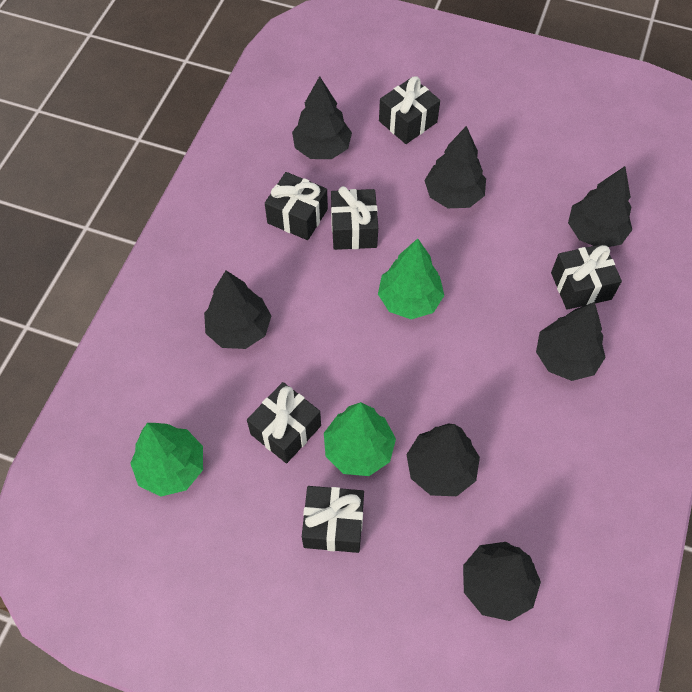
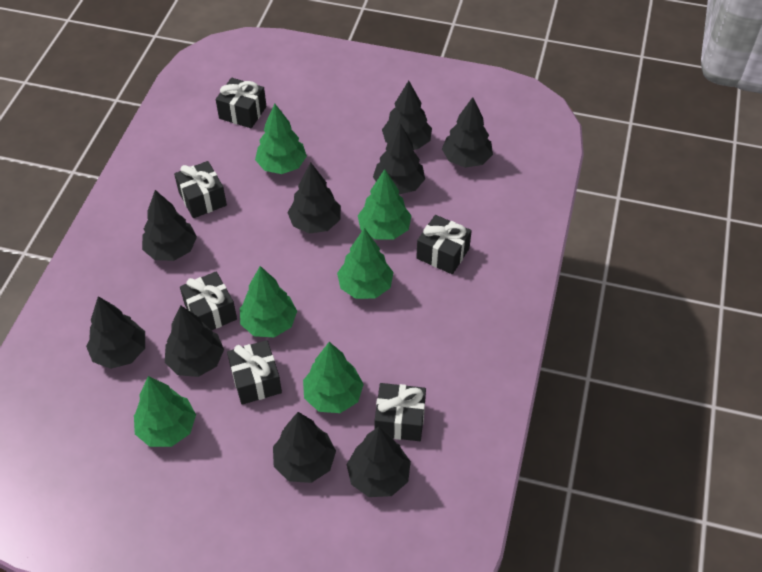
black tree: 7 -> 9
green tree: 3 -> 6

